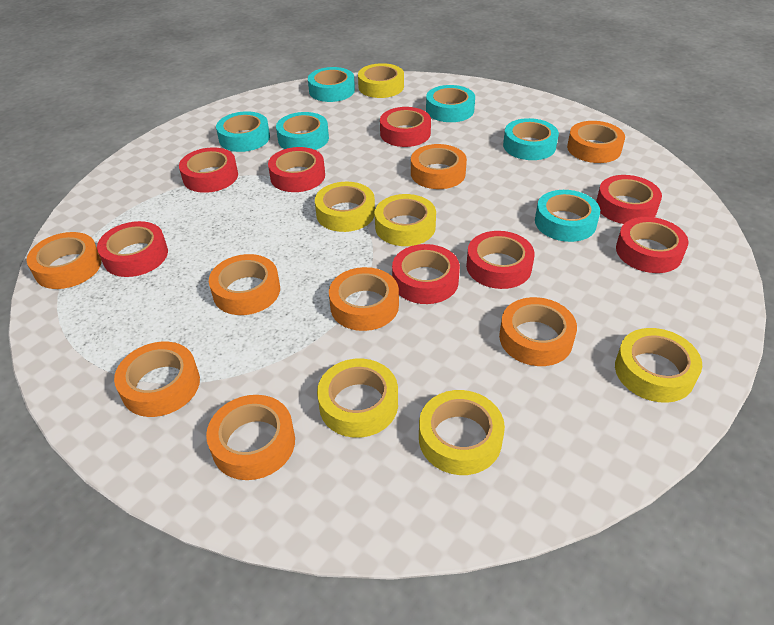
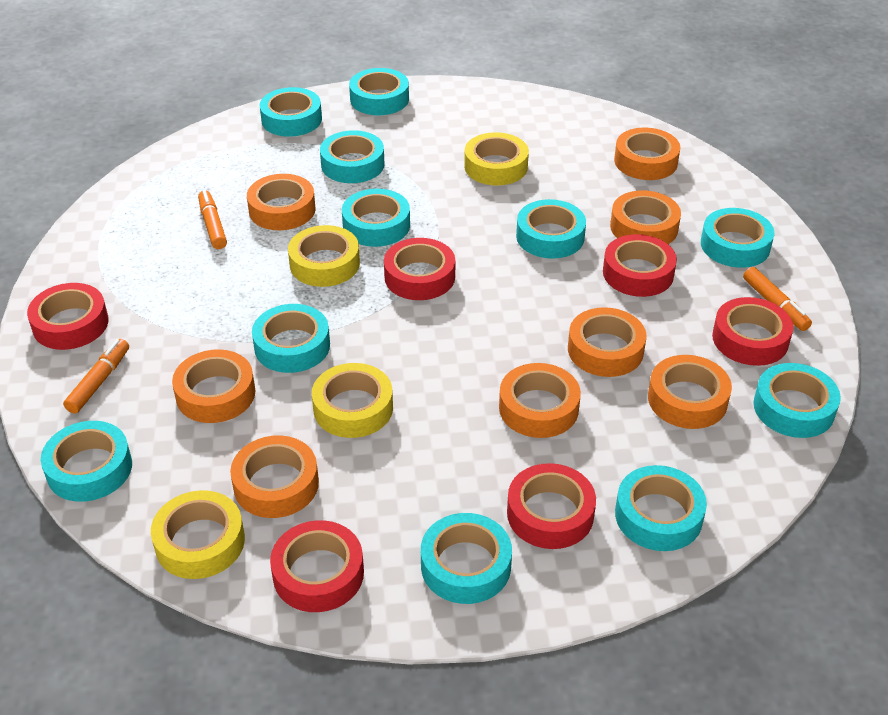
orange marker: 0 -> 3
red tape: 8 -> 6
turquoise tape: 6 -> 11
yellow tape: 6 -> 4

